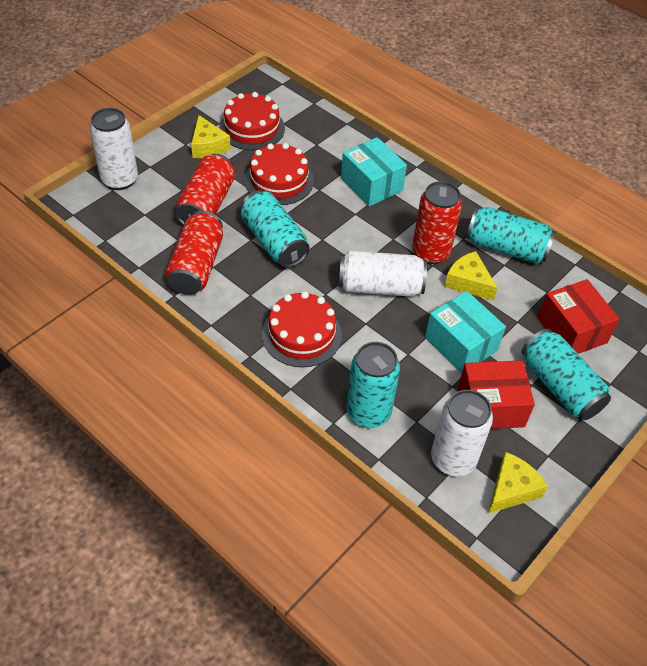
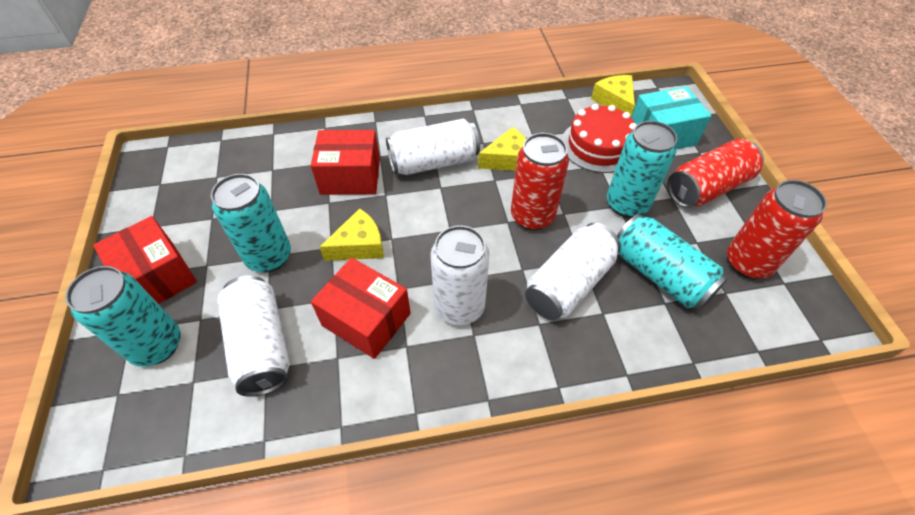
red box: 2 -> 3
red cake: 3 -> 1
turquoise box: 2 -> 1
white can: 3 -> 4

